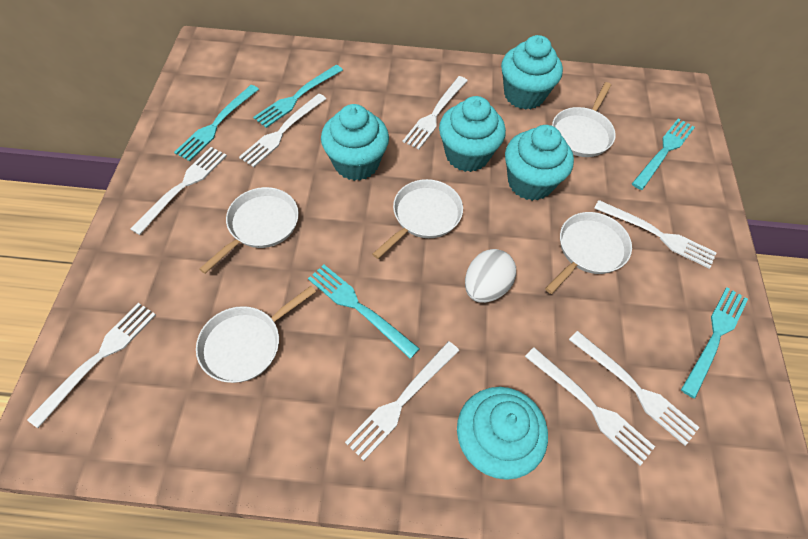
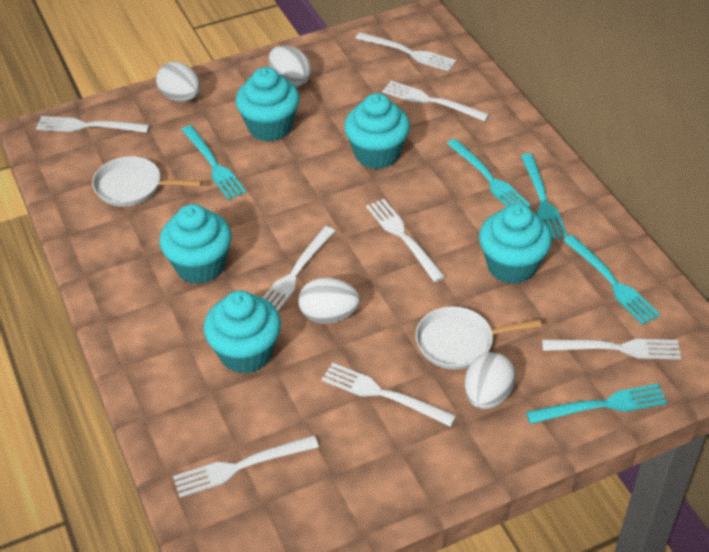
white egg: 1 -> 4
white pan: 5 -> 2

